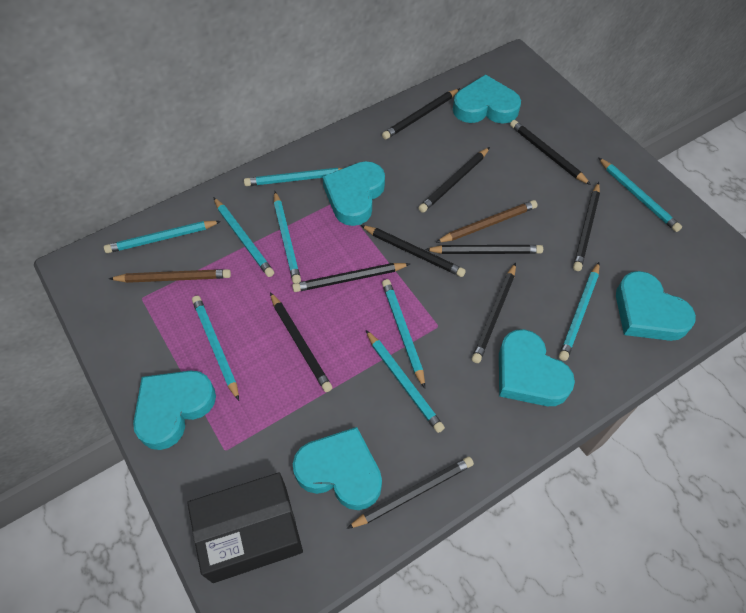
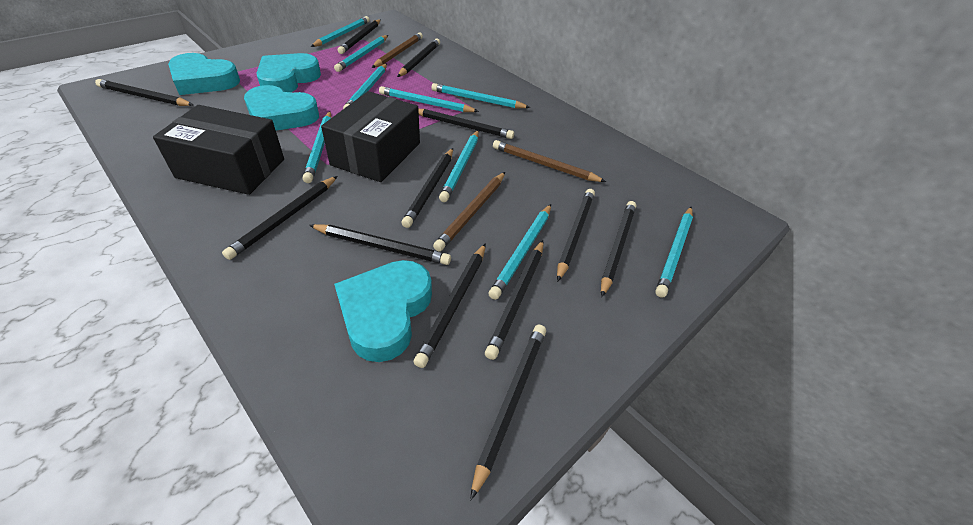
black box: 1 -> 2
black pencil: 10 -> 12
brown pencil: 2 -> 3
turquoise heart: 6 -> 4

